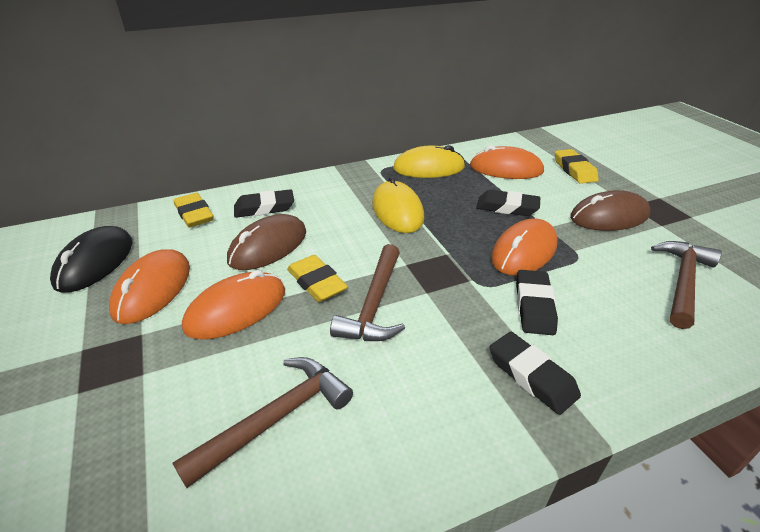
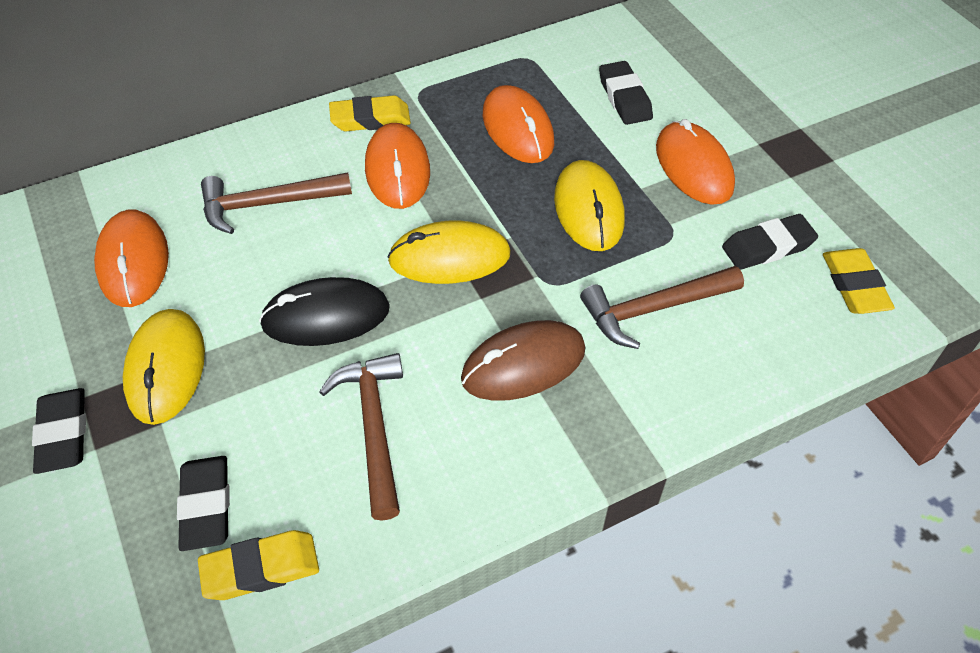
brown mouse: 2 -> 1
yellow mouse: 2 -> 3

